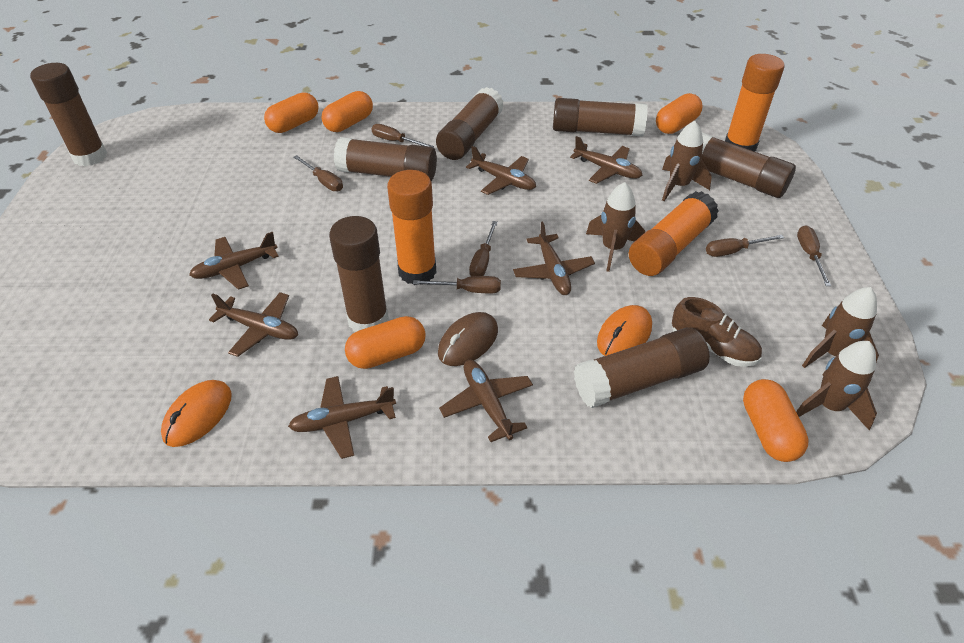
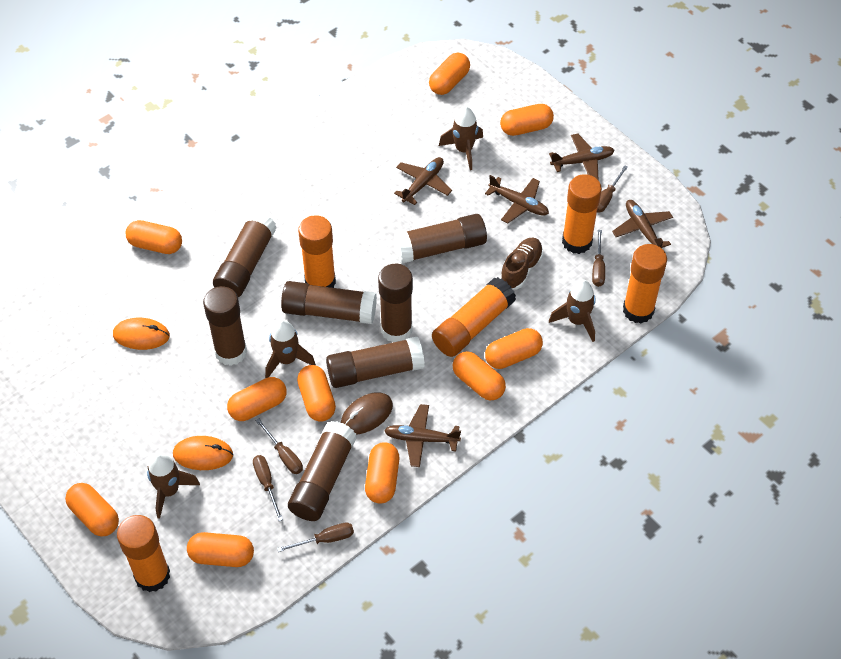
brown plane: 7 -> 5
brown screwdriver: 6 -> 5
orange capsule: 5 -> 10
orange glue stick: 3 -> 5

